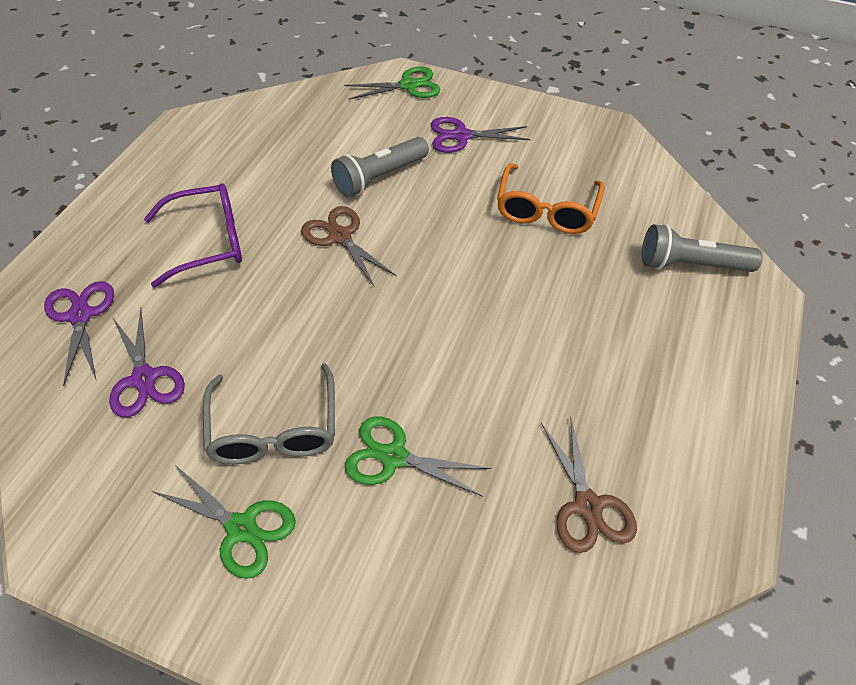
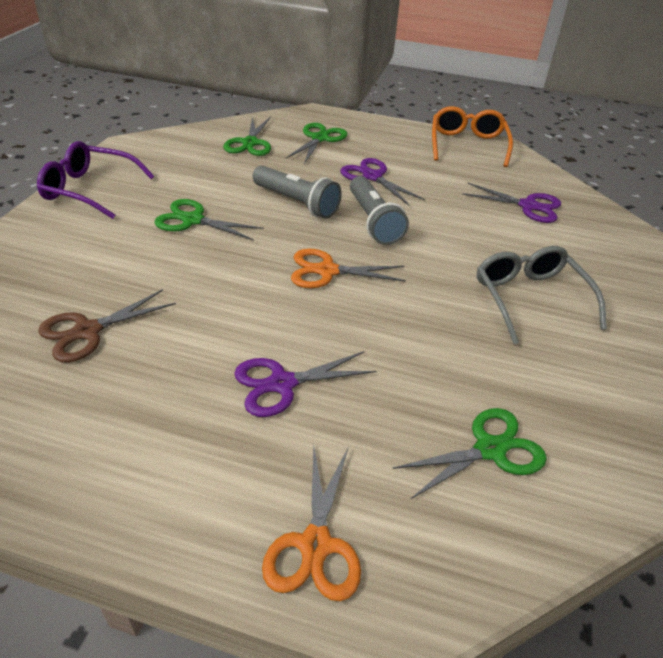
brown scissors: 2 -> 1
green scissors: 3 -> 4
orange scissors: 0 -> 2

